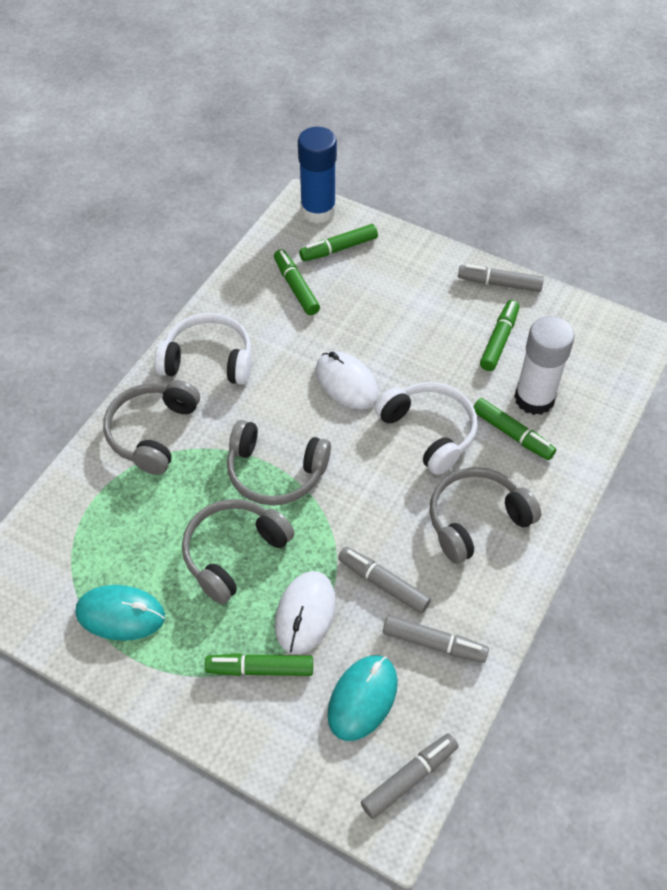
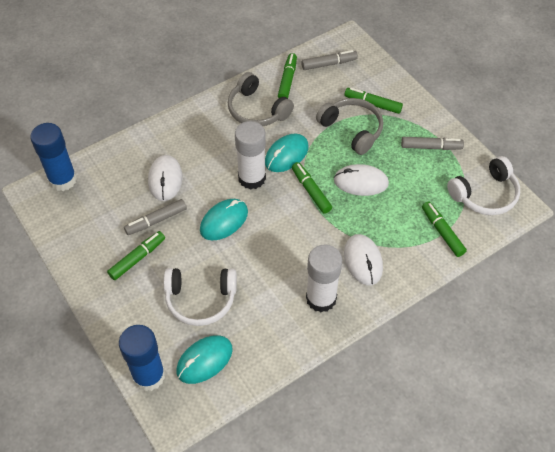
blue glue stick: 1 -> 2
grey headphones: 4 -> 2
grey marker: 4 -> 3
turquoise mouse: 2 -> 3
white glue stick: 1 -> 2
white mouse: 2 -> 3

